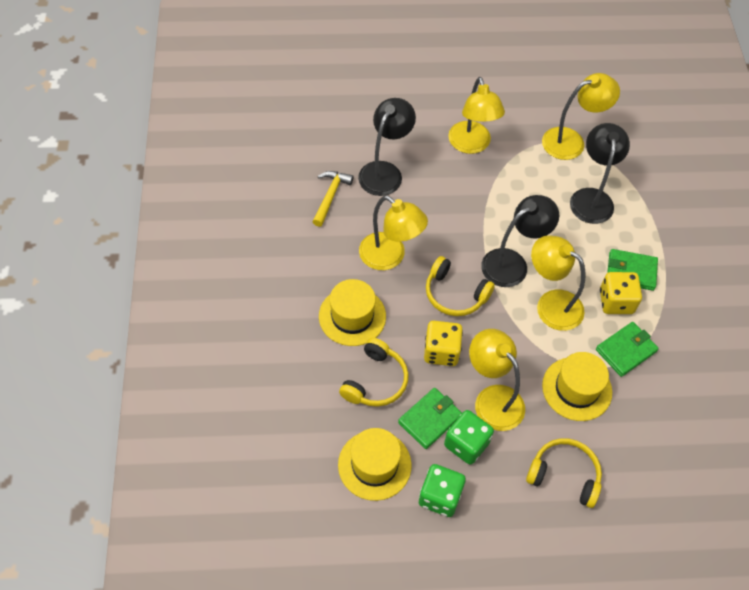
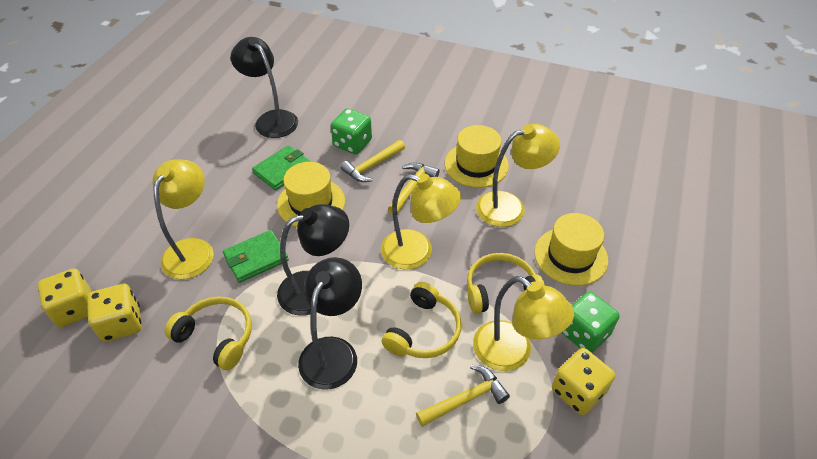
green wallet: 3 -> 2
yellow dice: 2 -> 3
yellow hammer: 1 -> 3
yellow lamp: 5 -> 4

